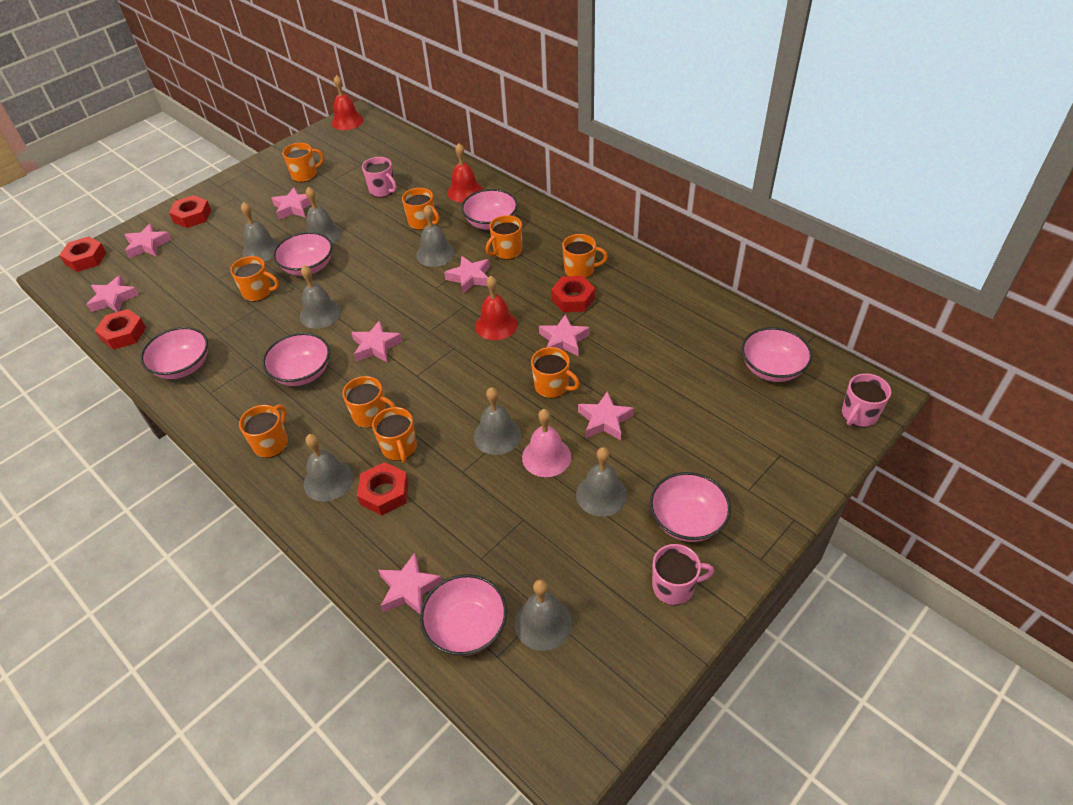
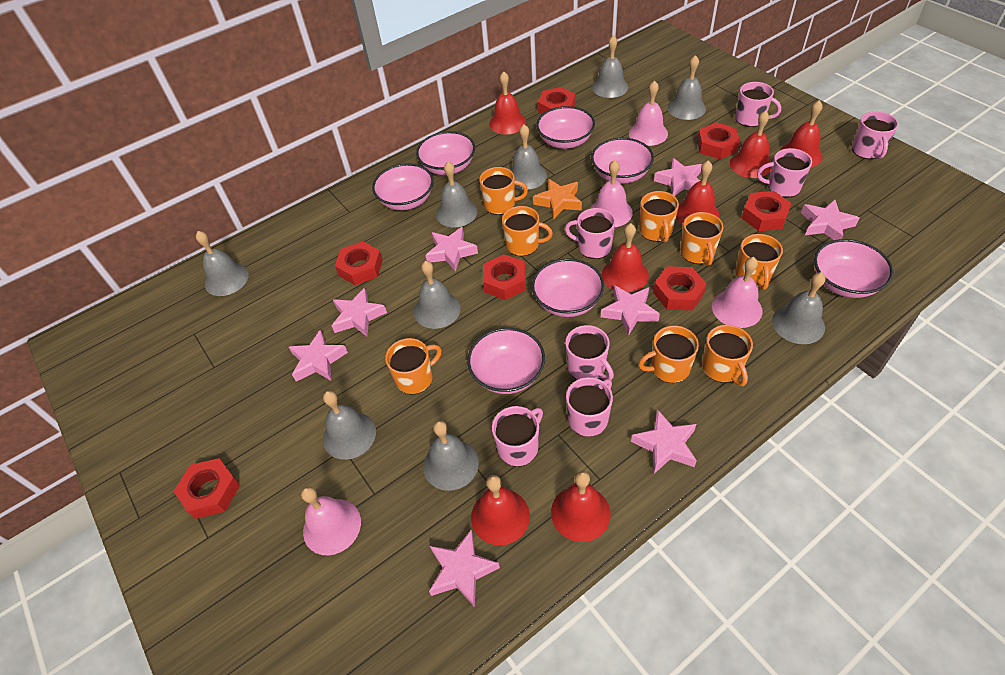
grey bell: 8 -> 9
orange mug: 9 -> 8
orange star: 0 -> 1
pink bell: 1 -> 4
pink mug: 3 -> 7
red bell: 3 -> 7
red nut: 5 -> 7

